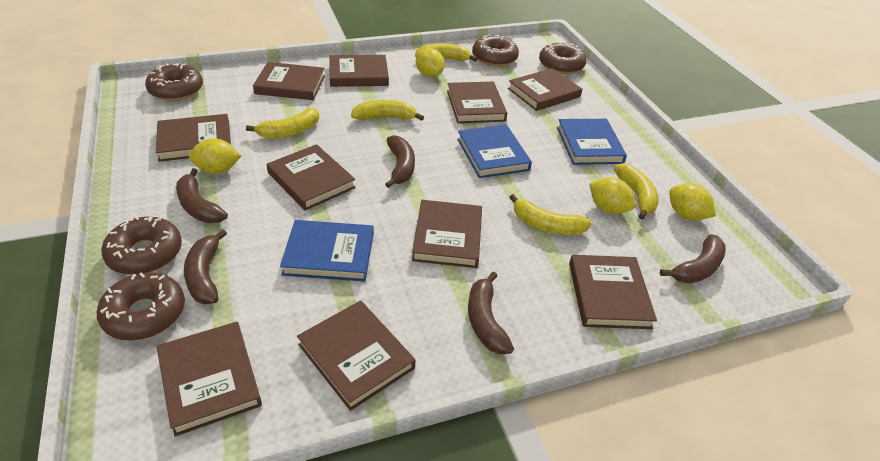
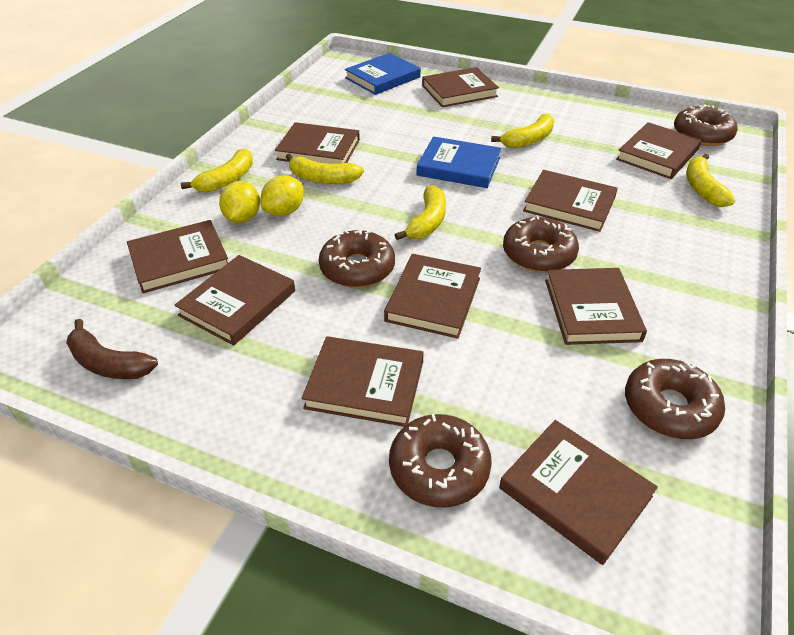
blue book: 3 -> 2
brown banana: 5 -> 1
yellow lemon: 4 -> 2

